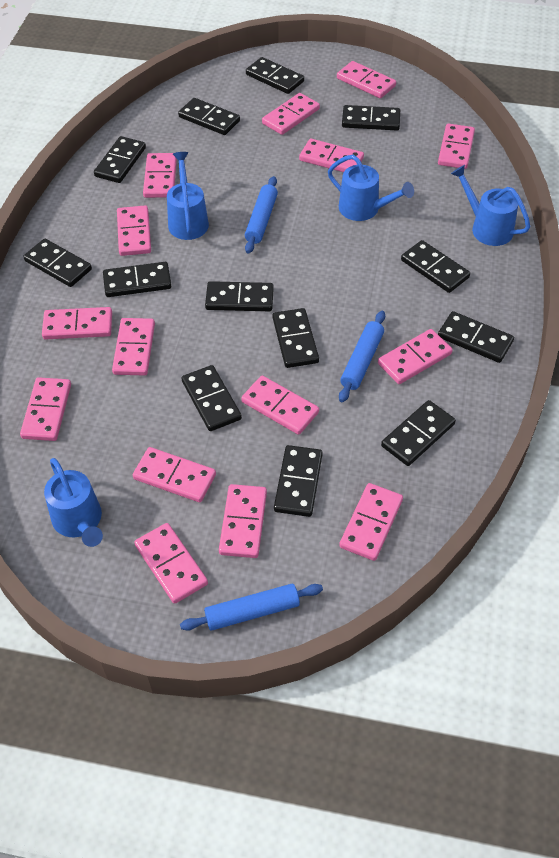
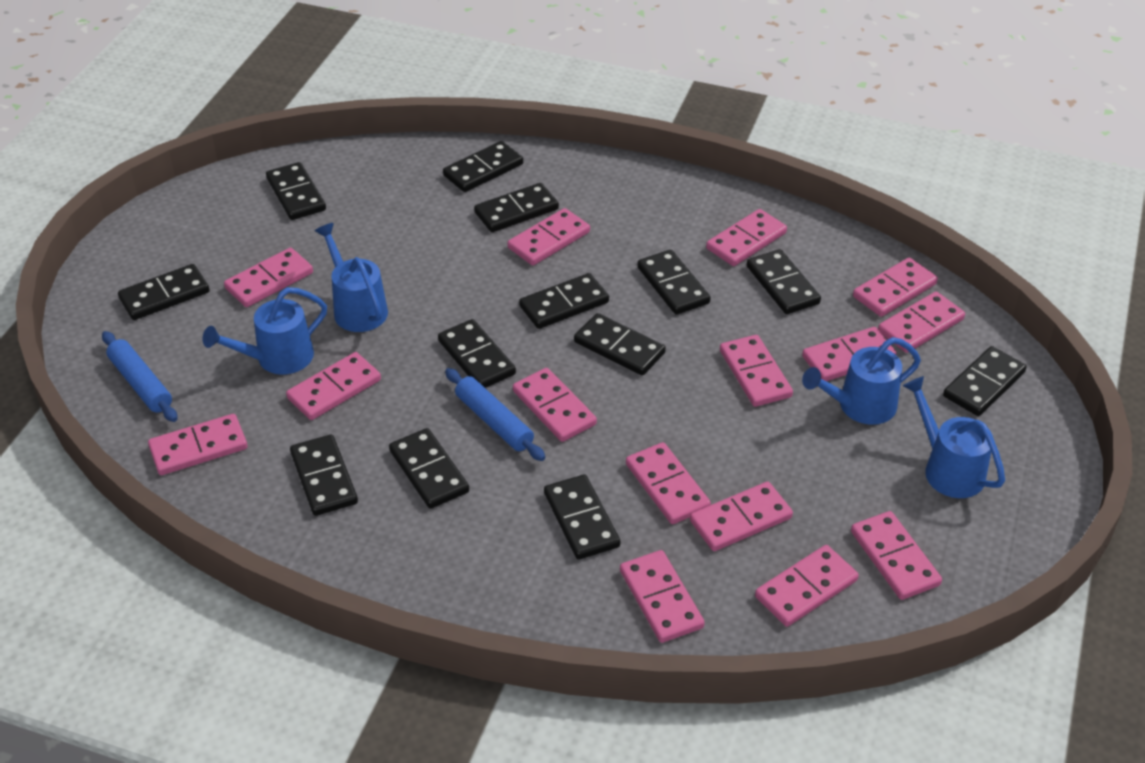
blue rolling pin: 3 -> 2

